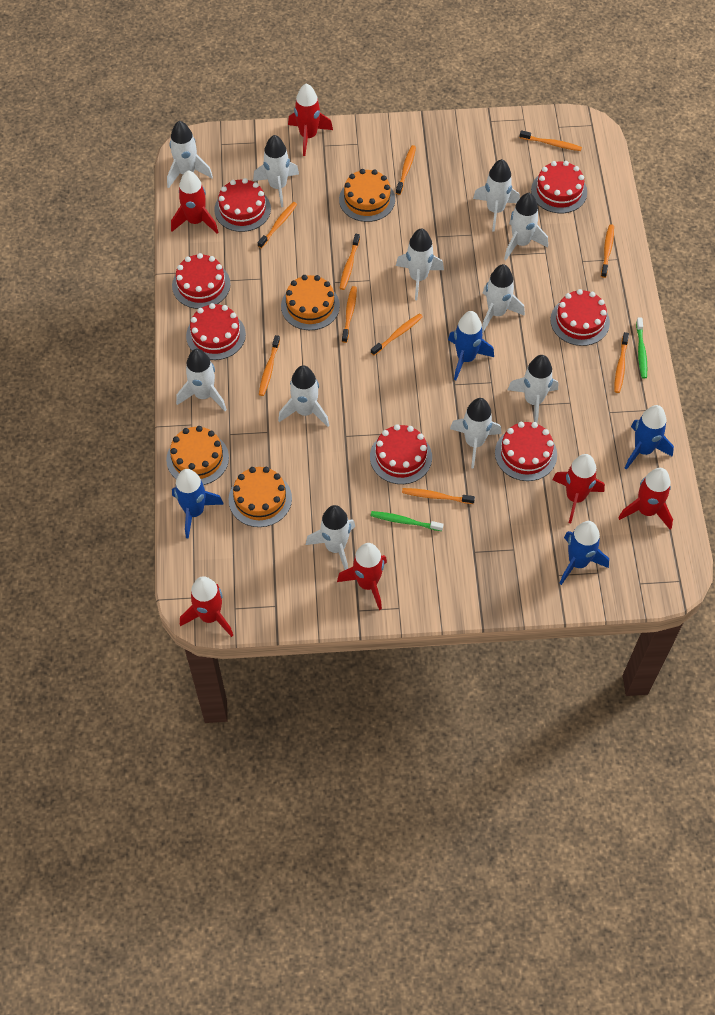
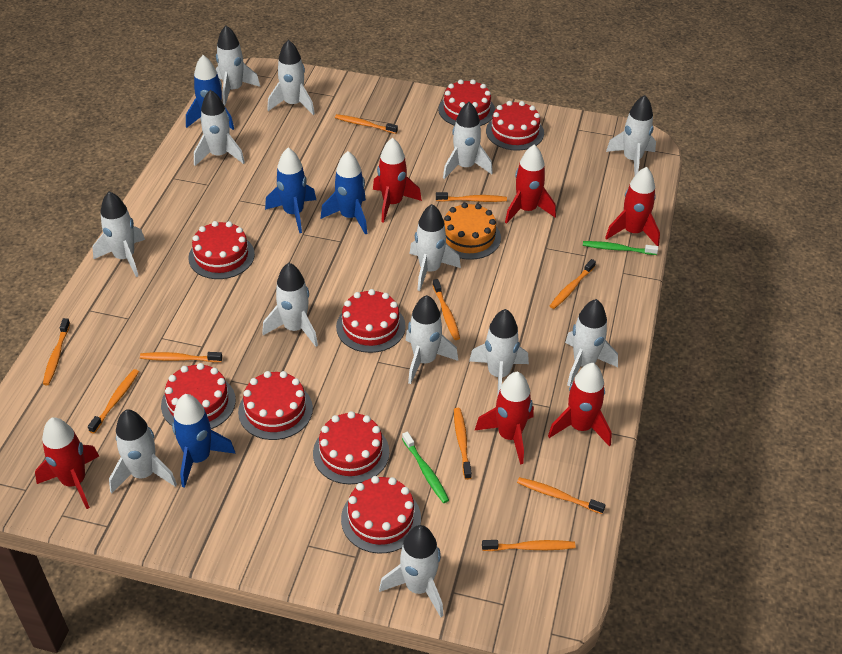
orange cake: 4 -> 1
red cake: 7 -> 8
white rocket: 11 -> 13

